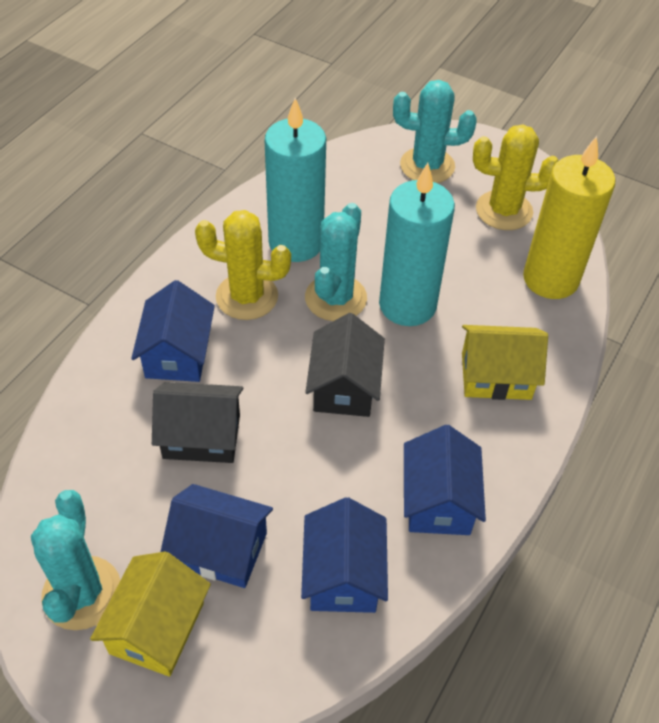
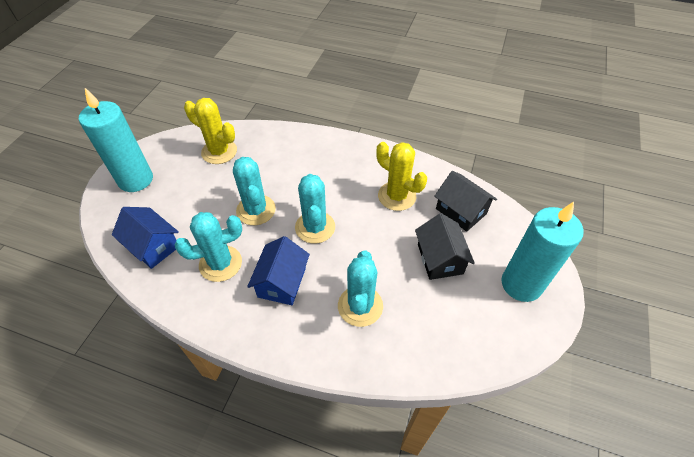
blue house: 4 -> 2
turquoise cactus: 3 -> 4
yellow candle: 1 -> 0
yellow house: 2 -> 0

